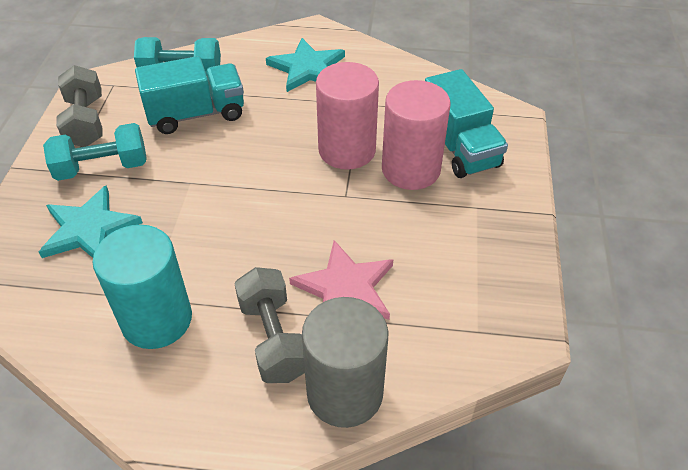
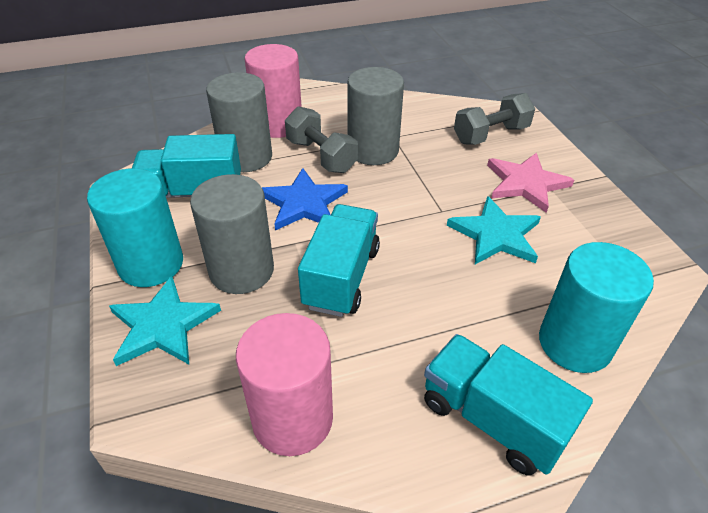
blue star: 0 -> 1
grey cylinder: 1 -> 3
turquoise cylinder: 1 -> 2
turquoise dumbbell: 2 -> 0
turquoise truck: 2 -> 3

